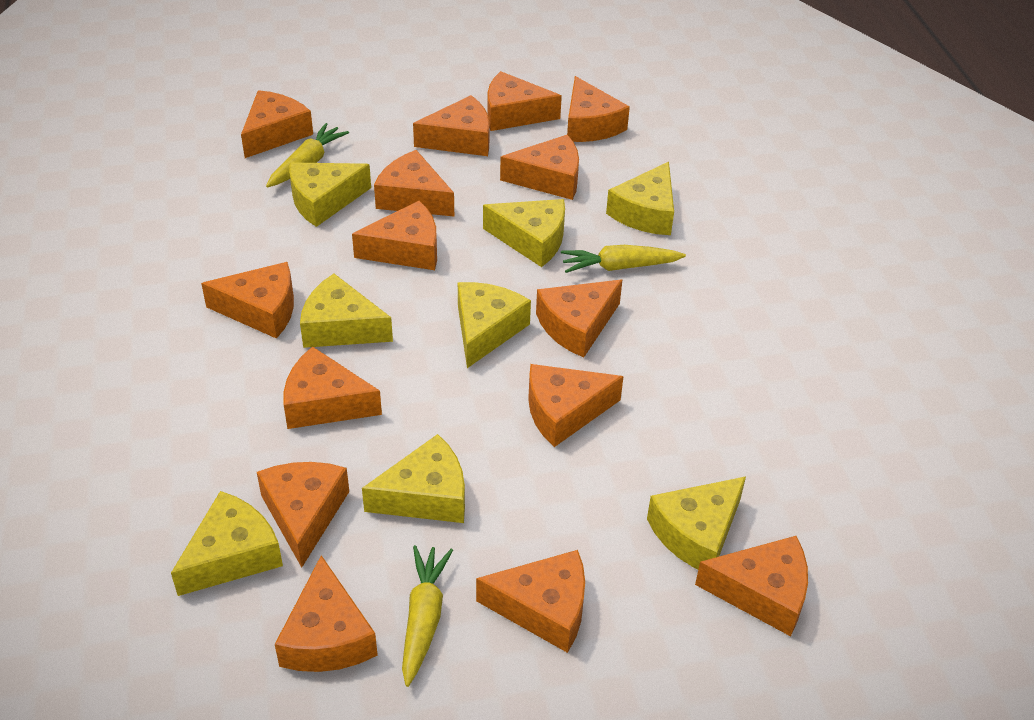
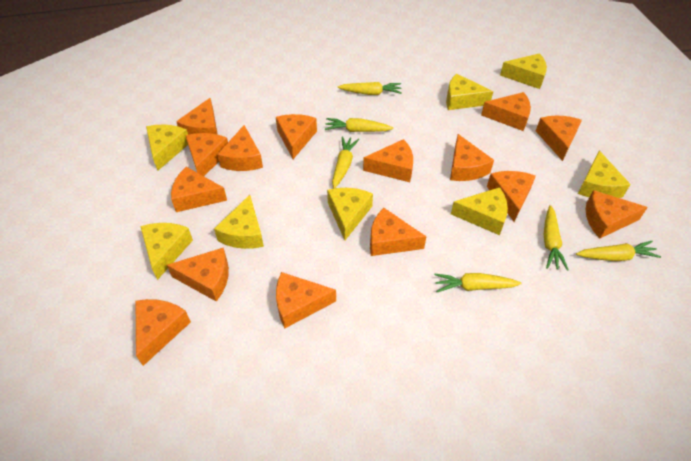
yellow carrot: 3 -> 6

